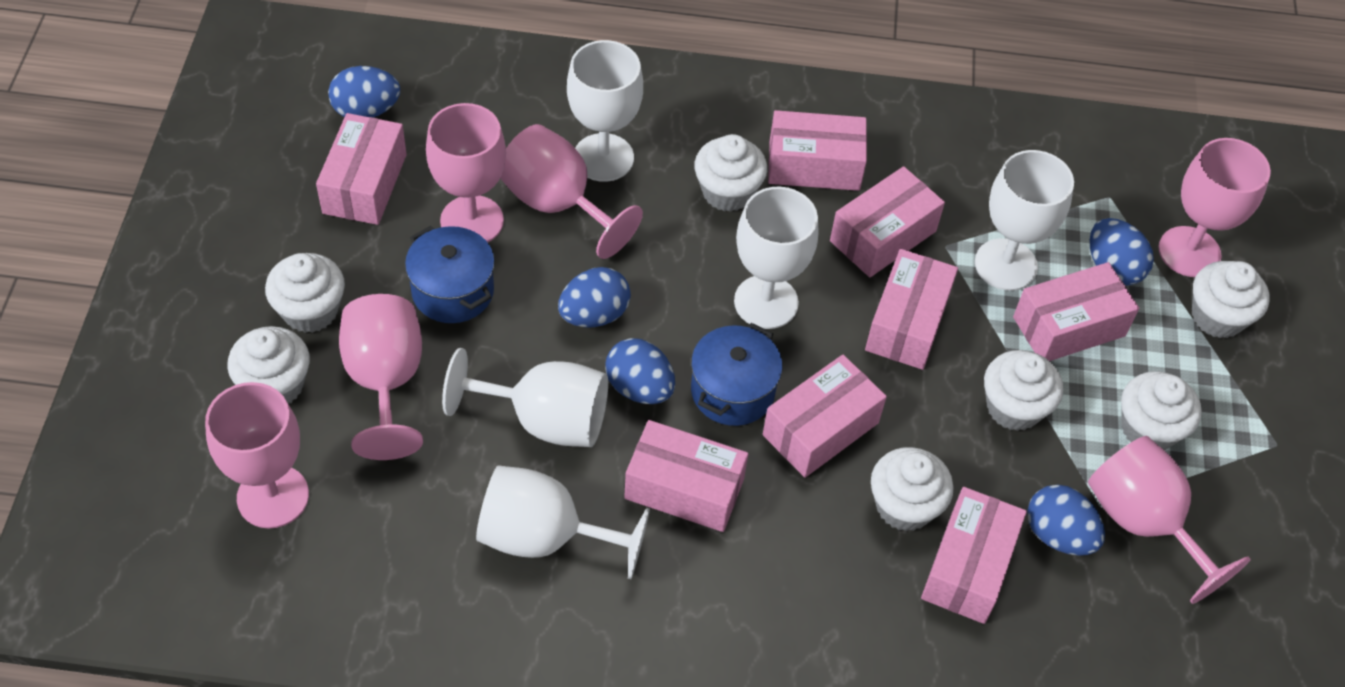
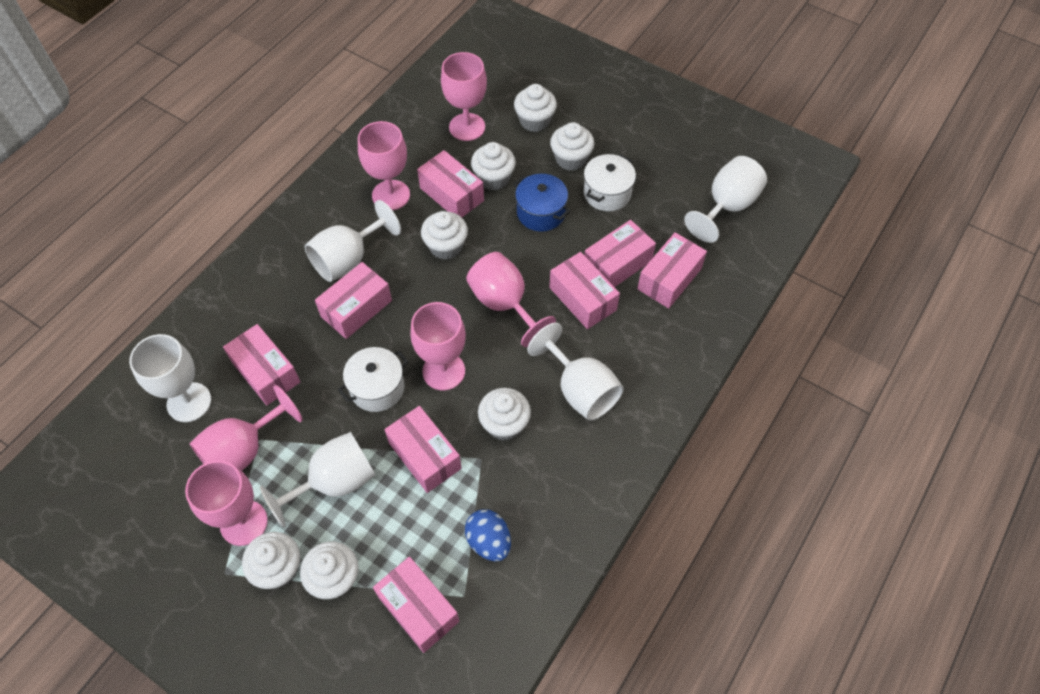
blue egg: 5 -> 1
blue pot: 2 -> 1
white pot: 0 -> 2

